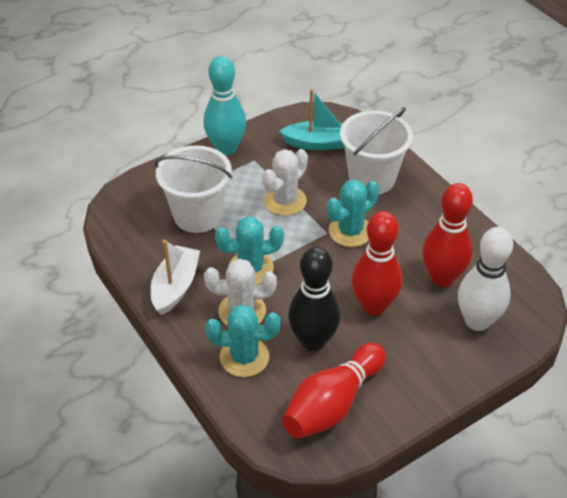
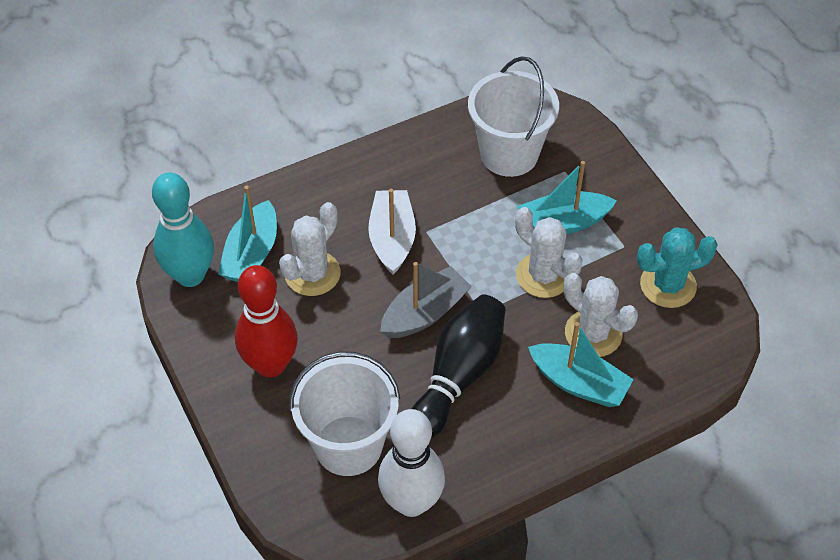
grey boat: 0 -> 1
red bowling pin: 3 -> 1
turquoise boat: 1 -> 3
turquoise cactus: 3 -> 1
white cactus: 2 -> 3

